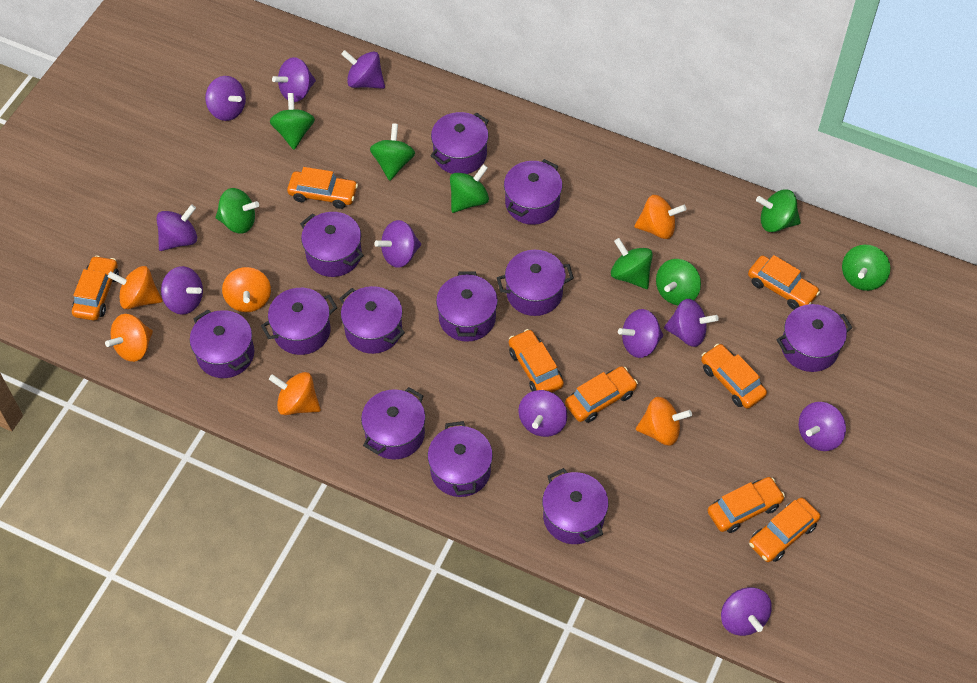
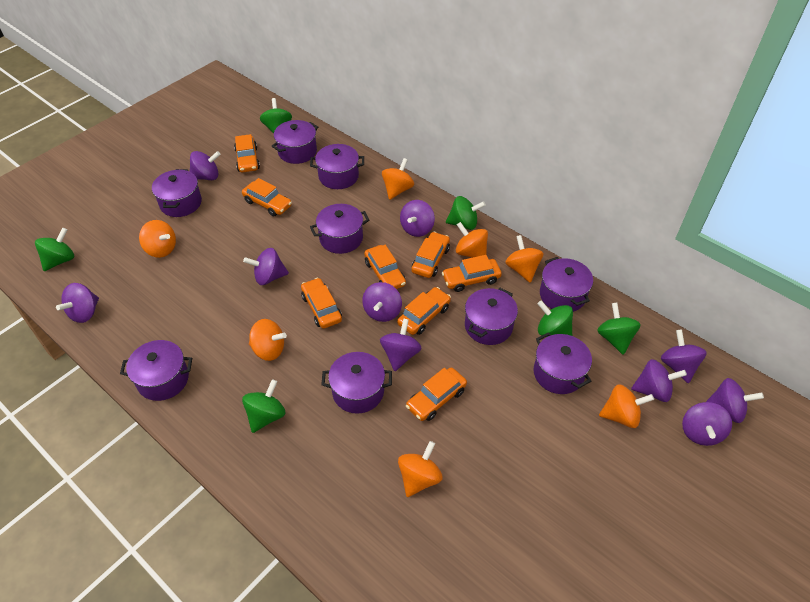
green spinning top: 8 -> 6
orange spinning top: 6 -> 7
purple pot: 12 -> 9
purple spinning top: 11 -> 10

